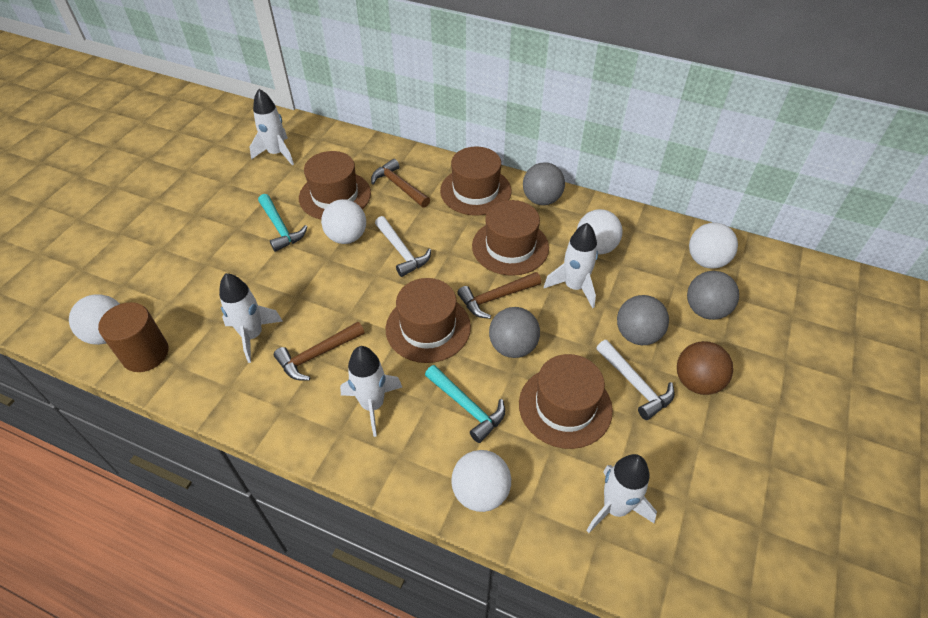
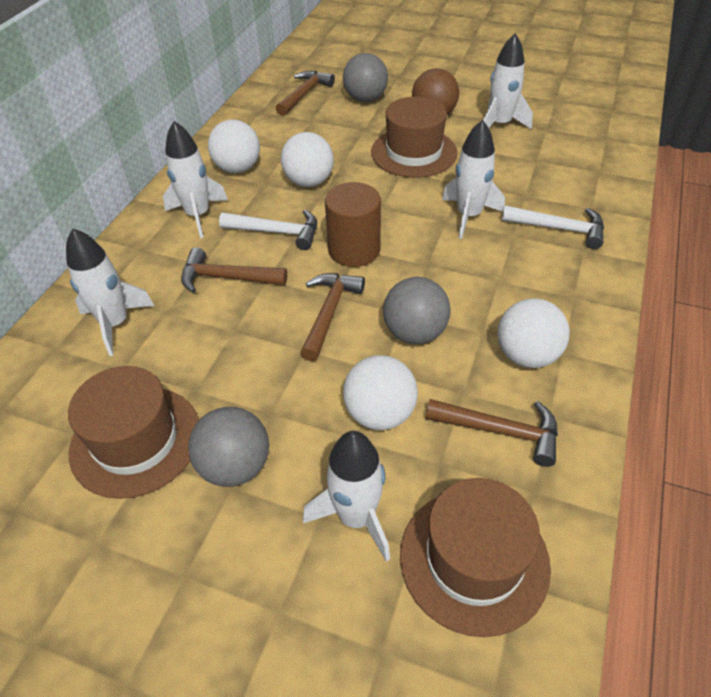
brown hammer: 3 -> 4
brown hat: 5 -> 3
grey ball: 4 -> 3
turquoise hammer: 2 -> 0
white ball: 5 -> 4

